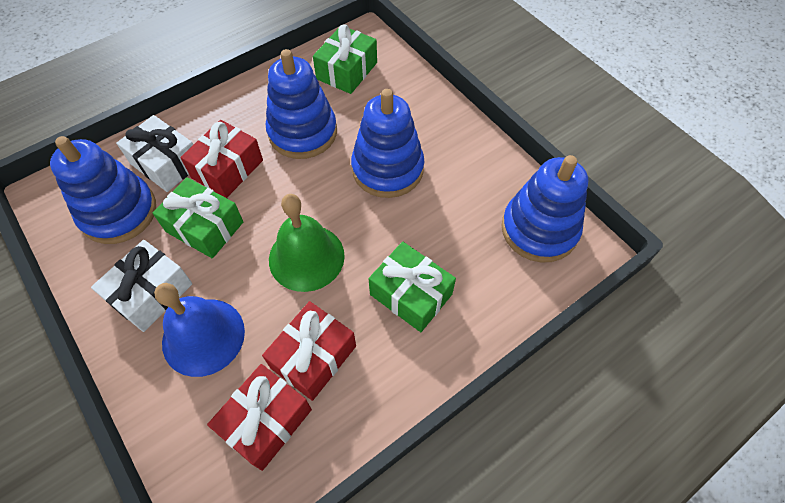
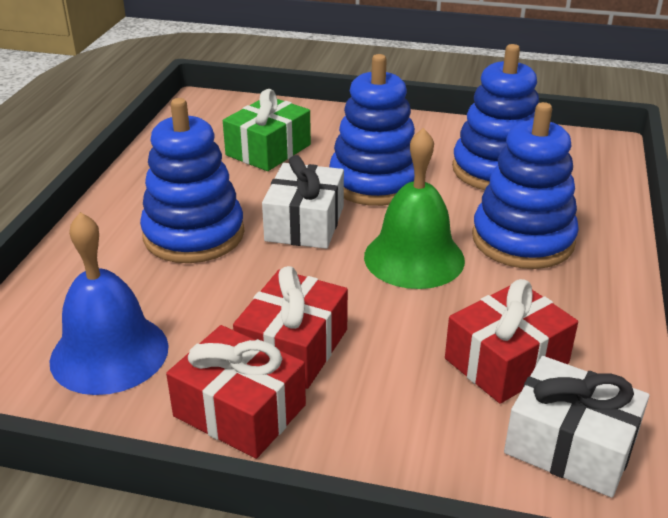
green gift: 3 -> 1

